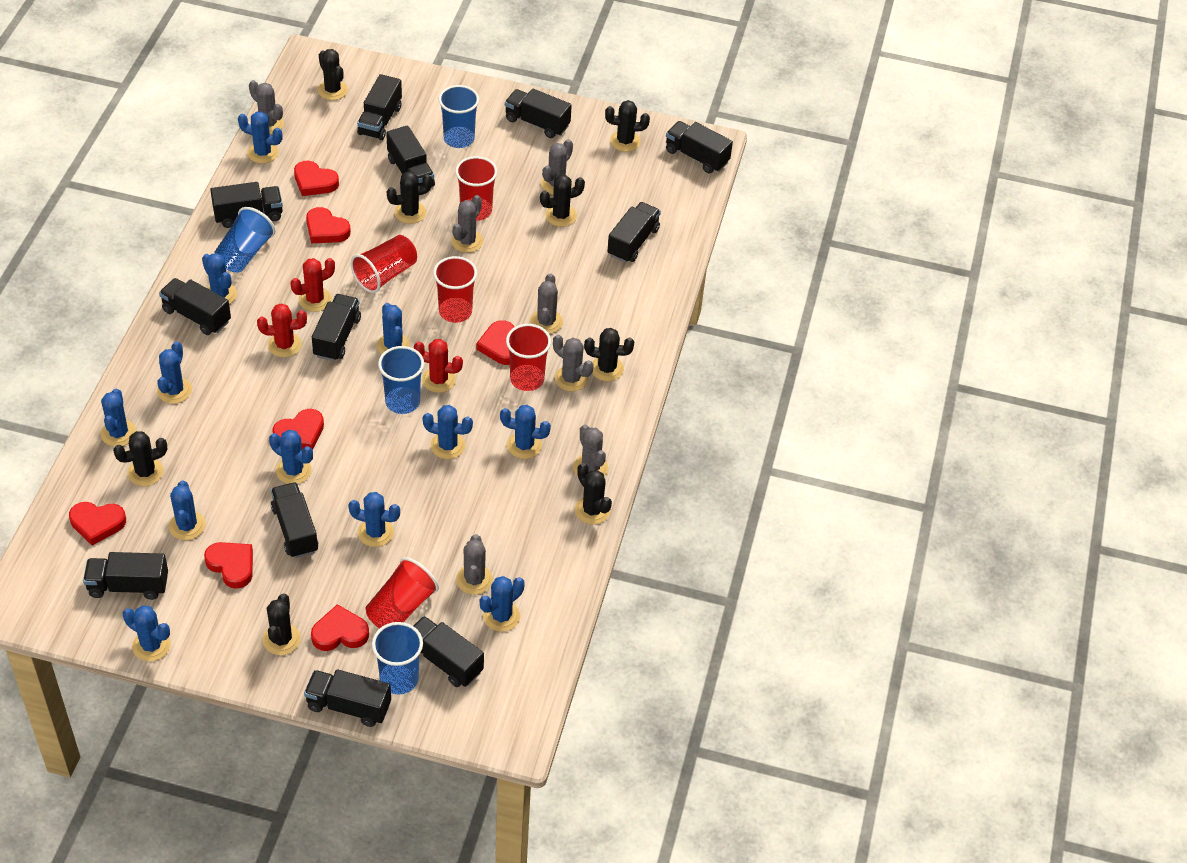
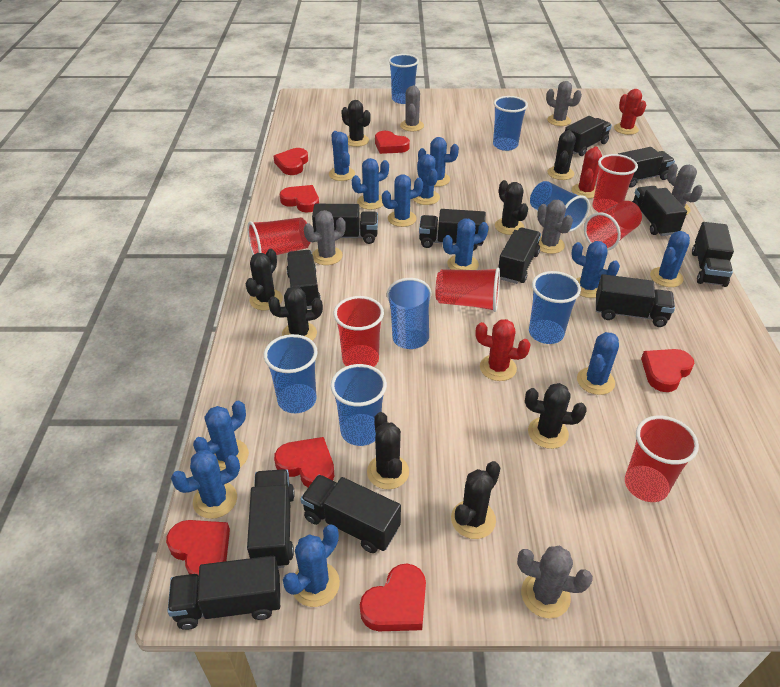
blue cup: 4 -> 7
grey cactus: 7 -> 6
red cup: 5 -> 6

